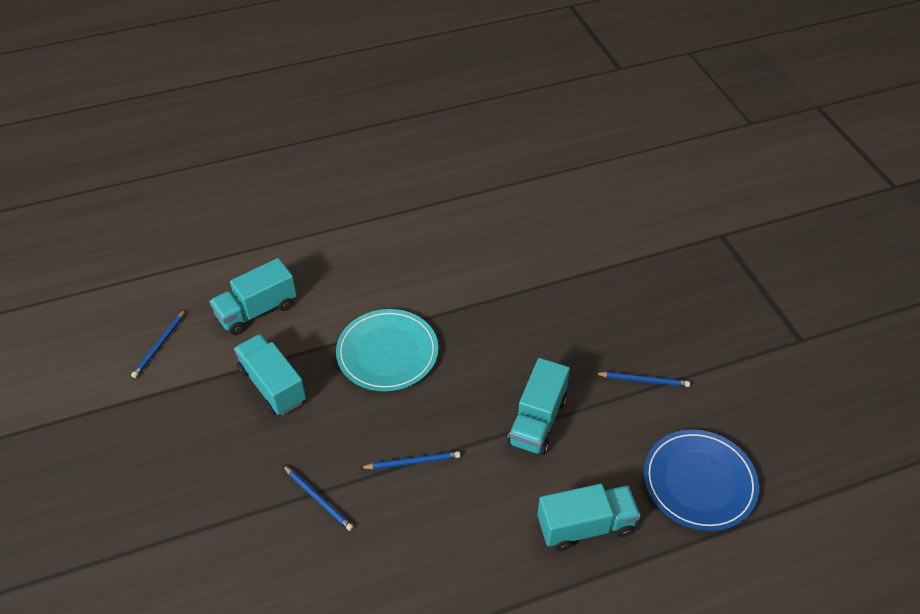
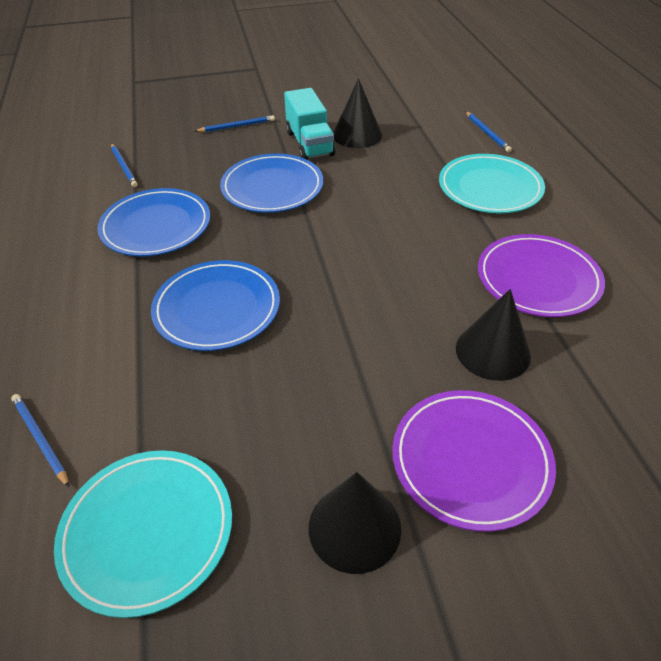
black cone: 0 -> 3
blue plate: 1 -> 3
purple plate: 0 -> 2
turquoise plate: 1 -> 2
turquoise truck: 4 -> 1

